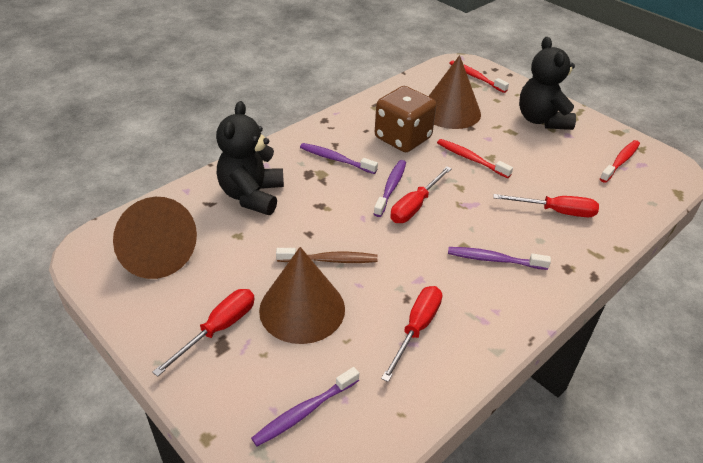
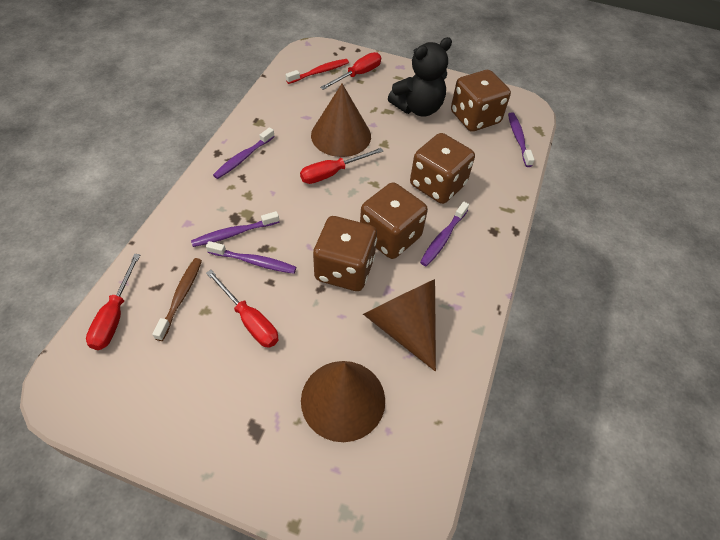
black teddy bear: 2 -> 1
brown dice: 1 -> 4
purple toothbrush: 4 -> 5
red toothbrush: 3 -> 1

